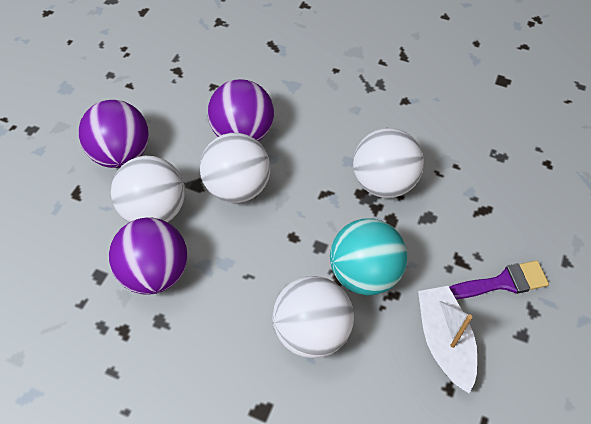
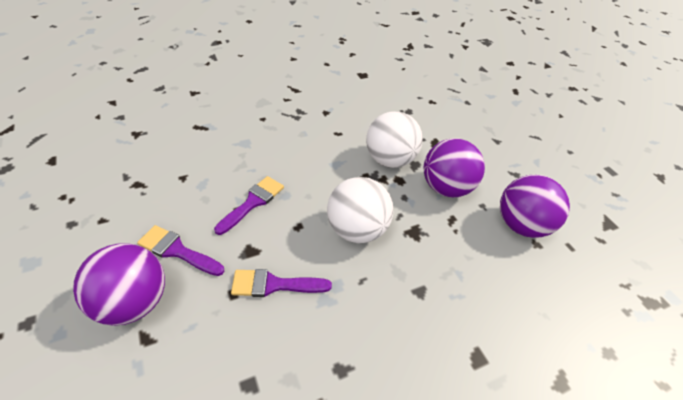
purple brush: 1 -> 3
turquoise ball: 1 -> 0
white ball: 4 -> 2
white boat: 1 -> 0

